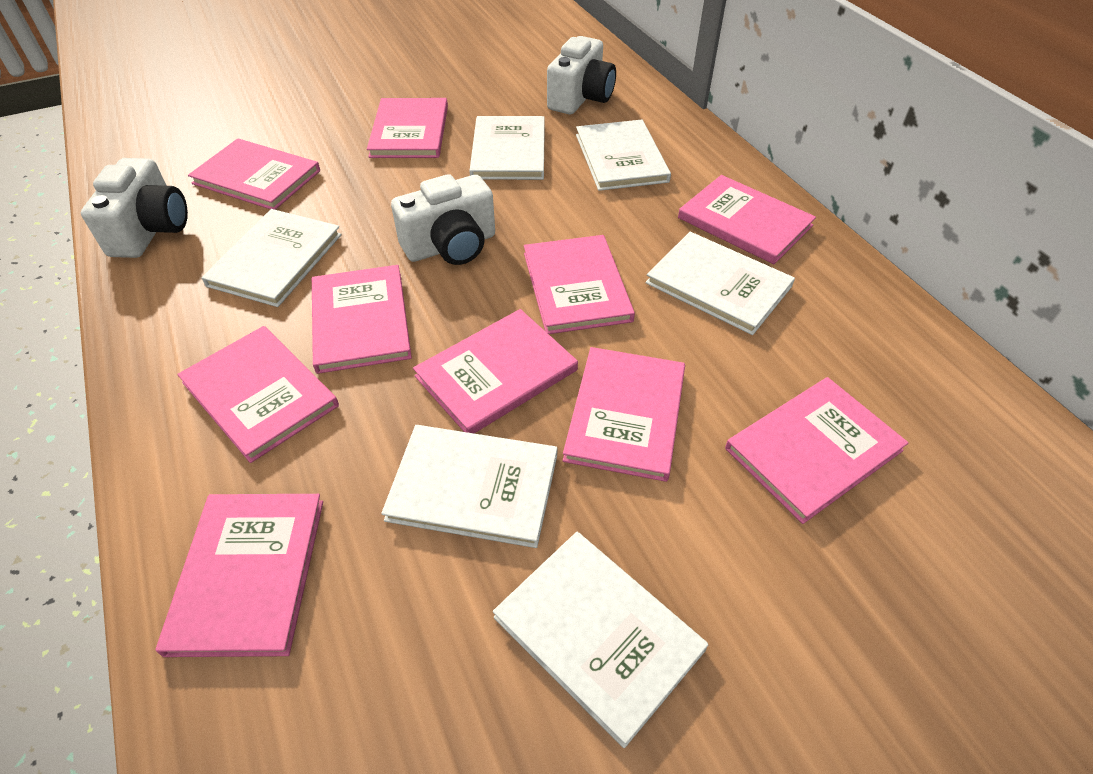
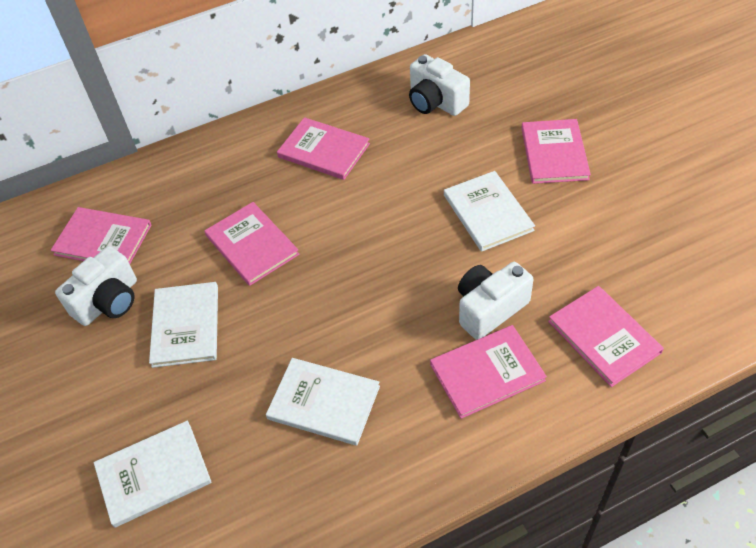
pink book: 10 -> 6
white book: 6 -> 4

